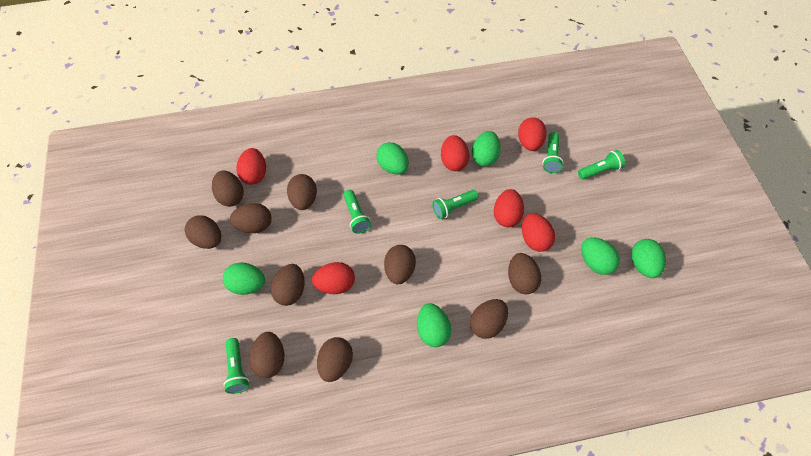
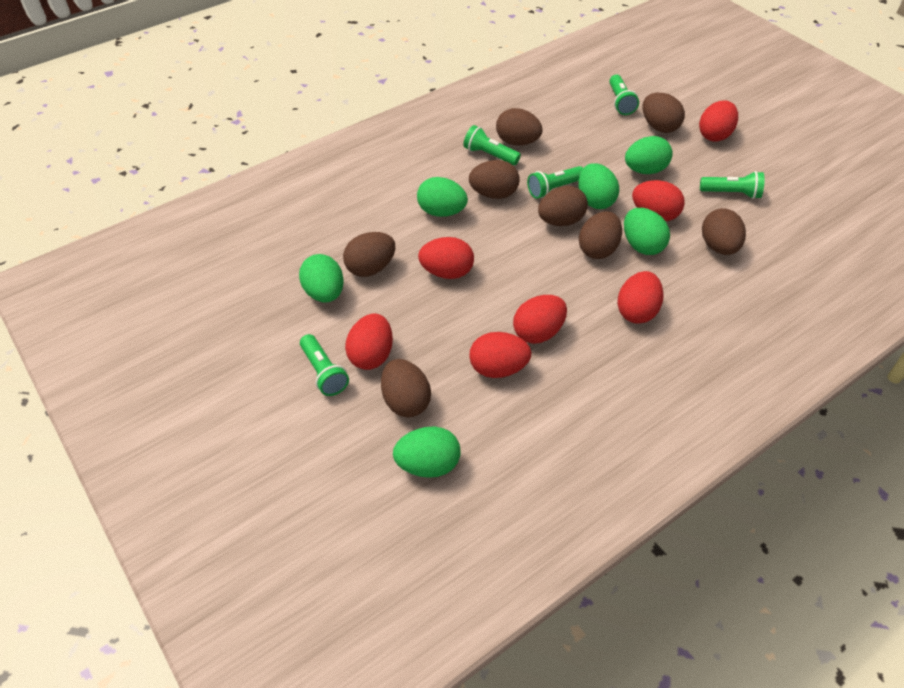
brown egg: 10 -> 8
red egg: 6 -> 7

